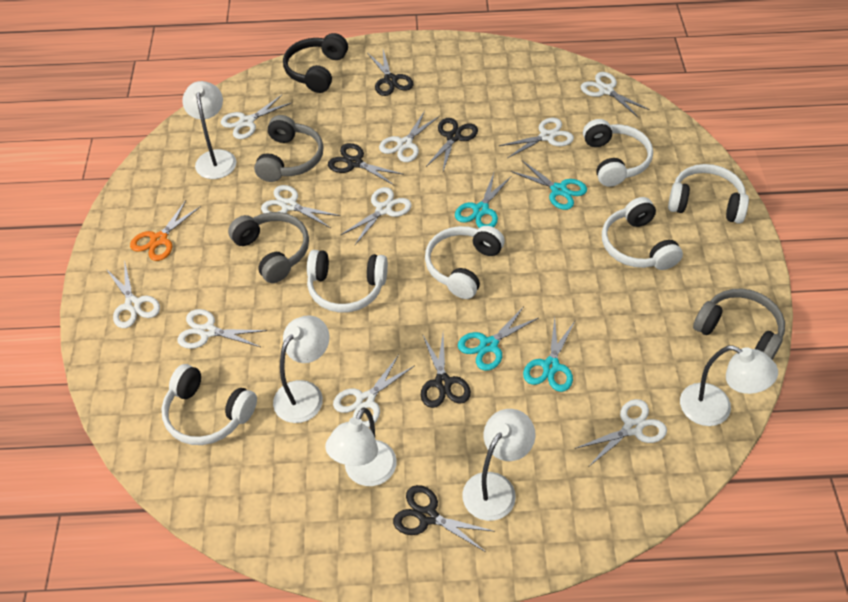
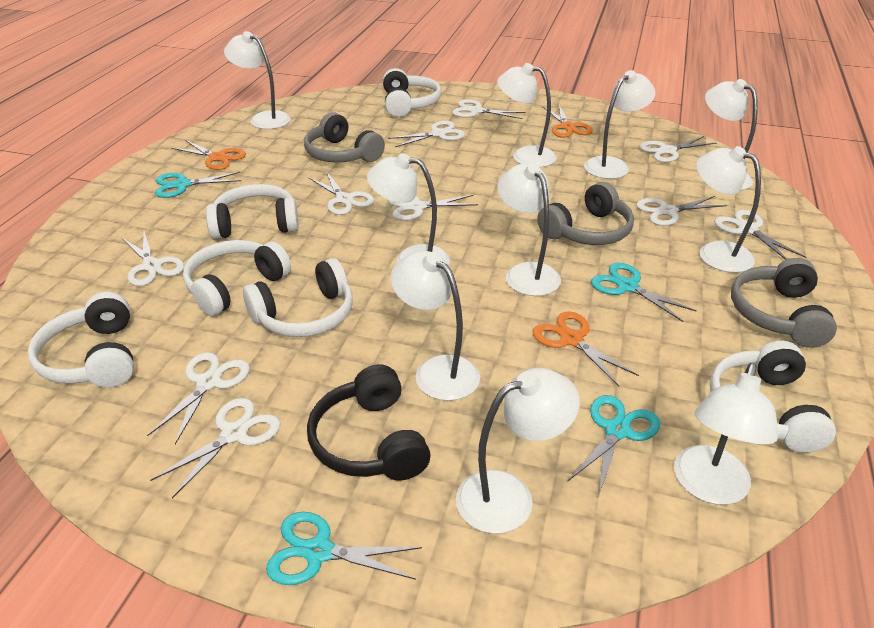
black scissors: 5 -> 0
orange scissors: 1 -> 3
white lamp: 5 -> 10

